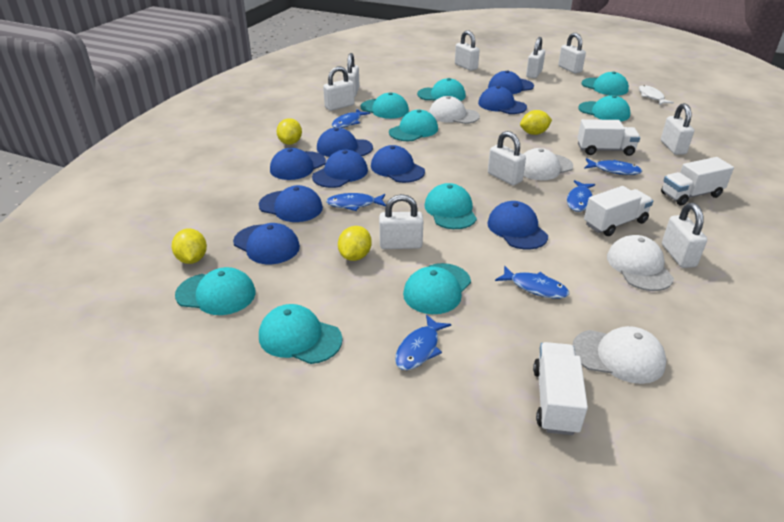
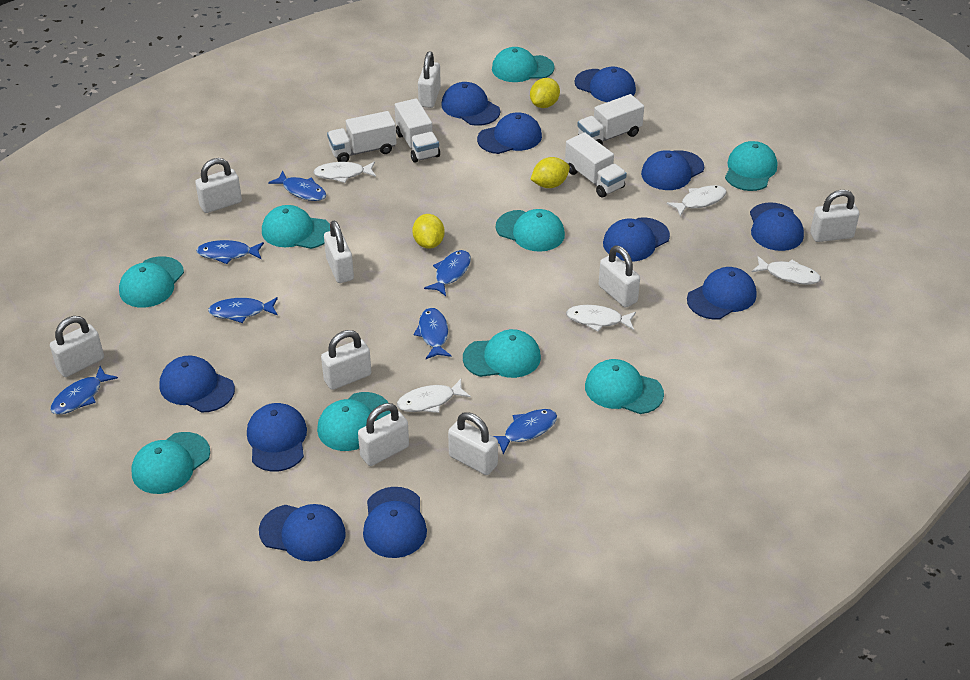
blue cap: 9 -> 11
blue fish: 6 -> 7
white cap: 4 -> 0
white fish: 1 -> 5
yellow lemon: 4 -> 3

